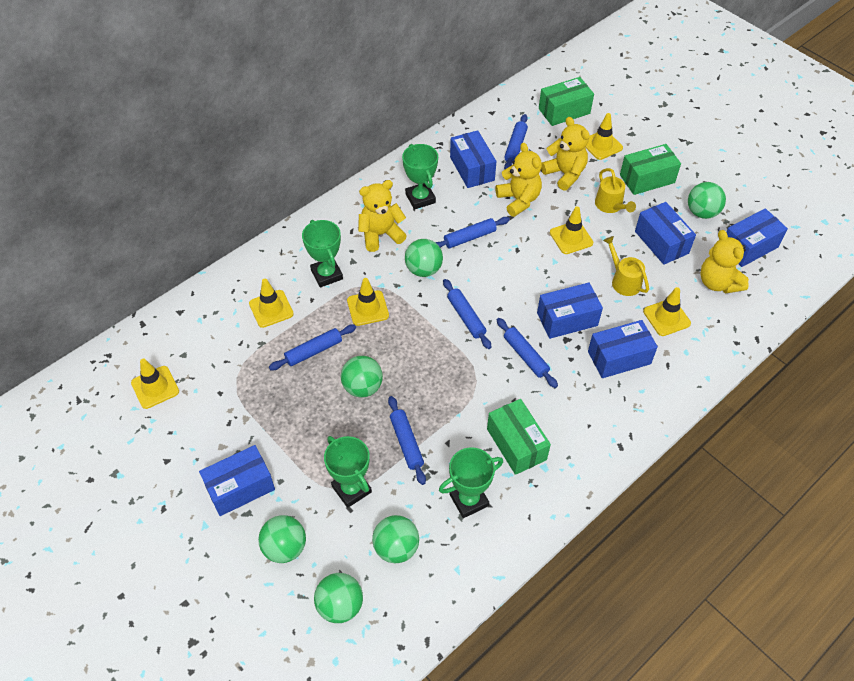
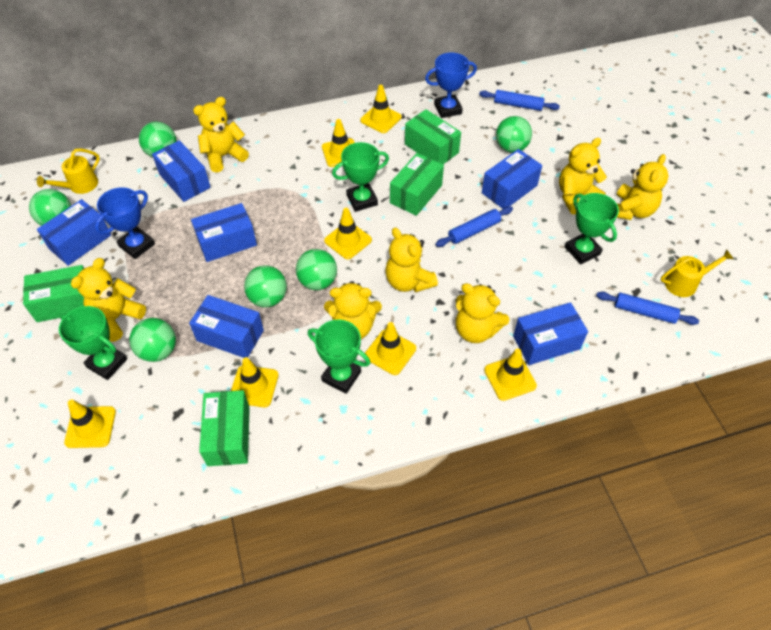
blue rolling pin: 6 -> 3
blue trophy: 0 -> 2
green box: 3 -> 4
yellow teddy bear: 4 -> 7
yellow traffic cone: 6 -> 7

